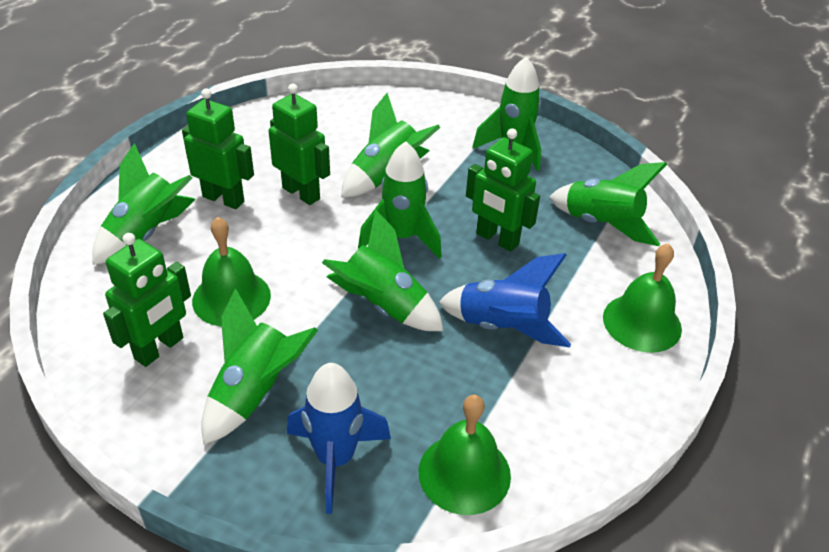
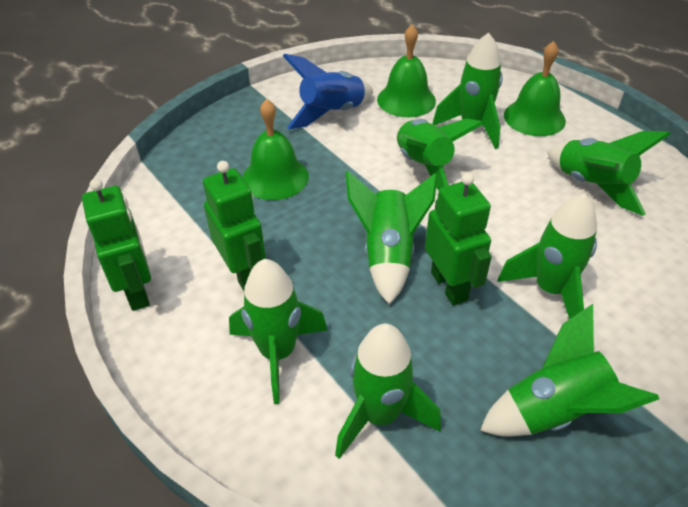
blue rocket: 2 -> 1
green robot: 4 -> 3
green rocket: 7 -> 8

